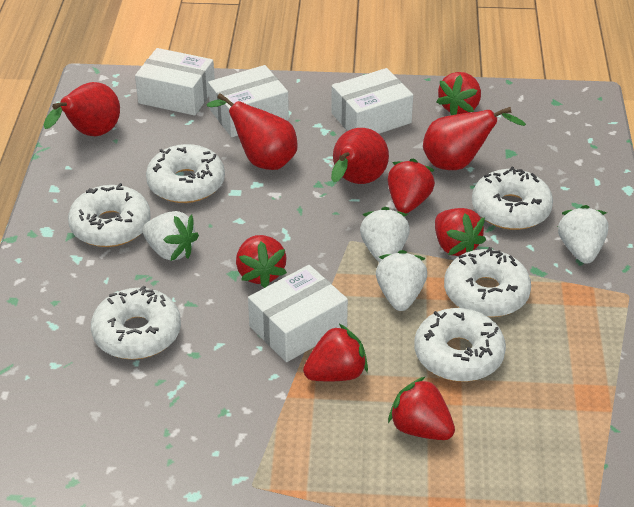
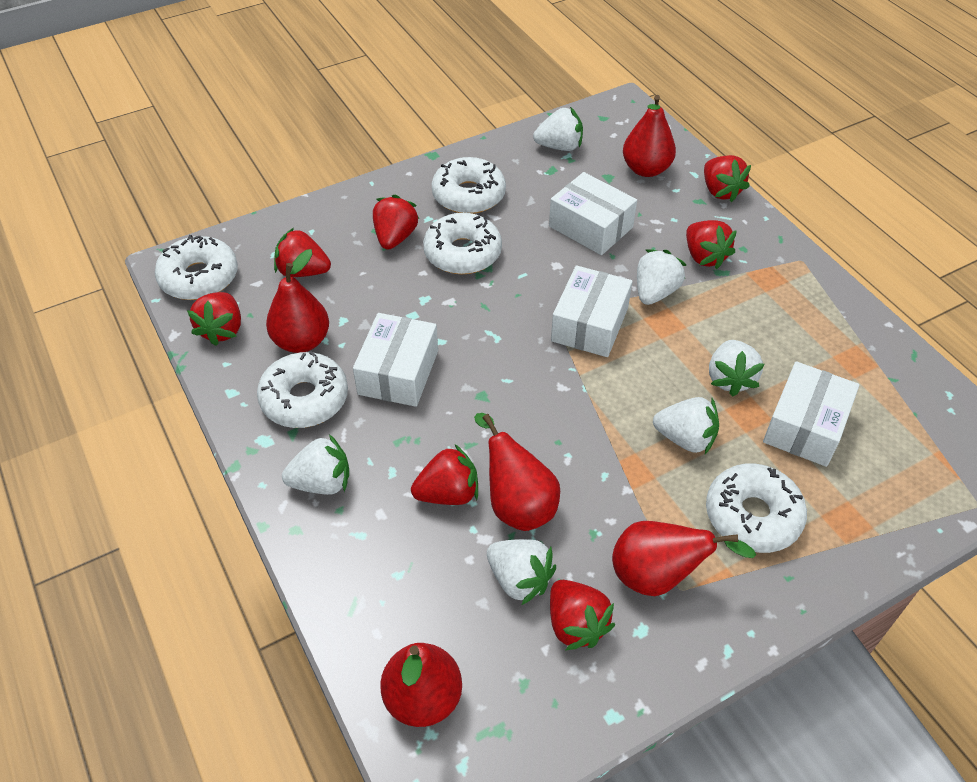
red pear: 4 -> 5
red strawberry: 6 -> 7
white donut: 6 -> 5
white strawberry: 4 -> 6

